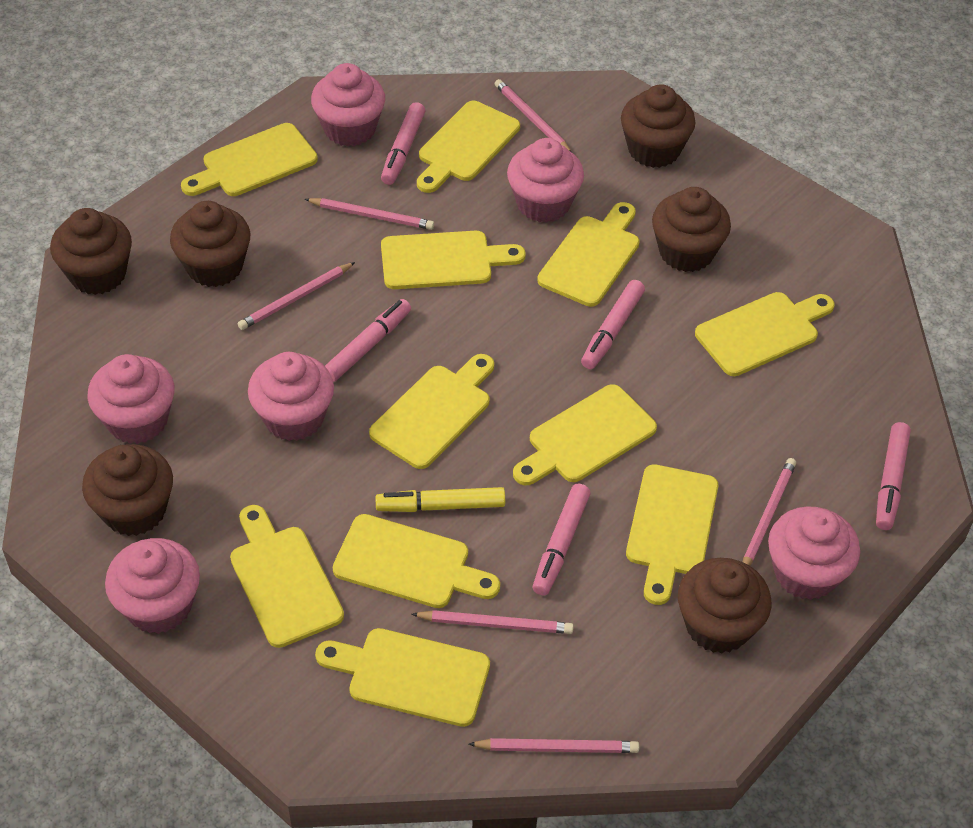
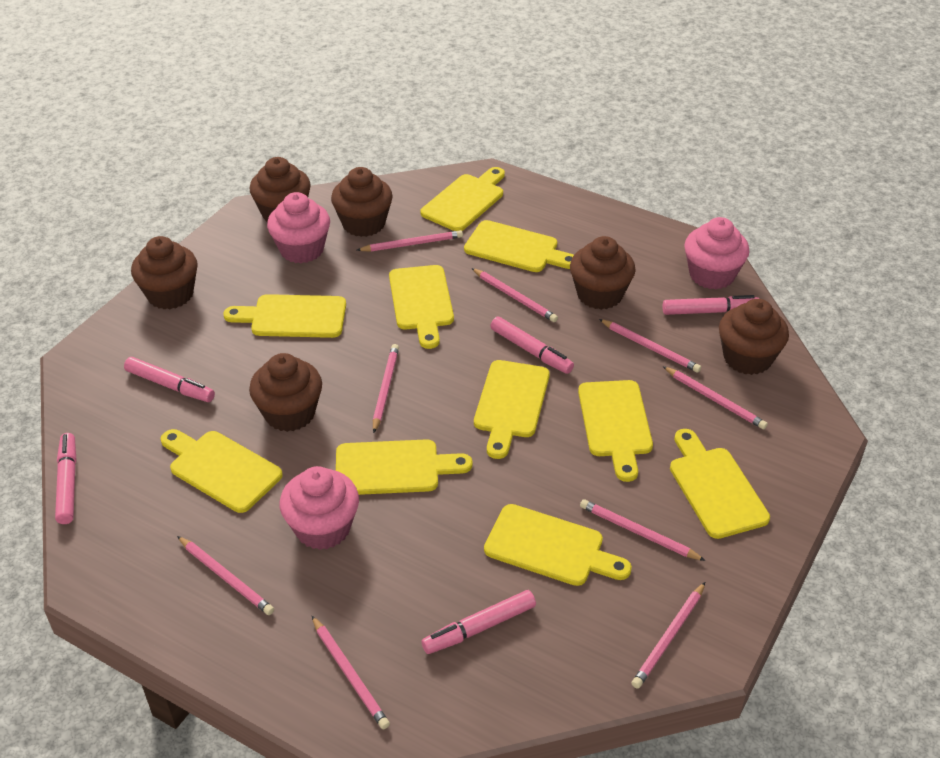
pink cupcake: 6 -> 3
pink pencil: 6 -> 9
yellow cutting board: 11 -> 10
yellow marker: 1 -> 0

